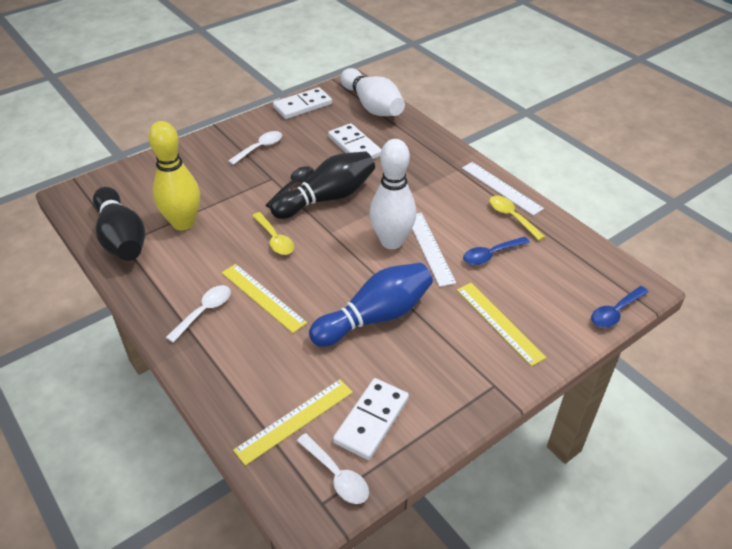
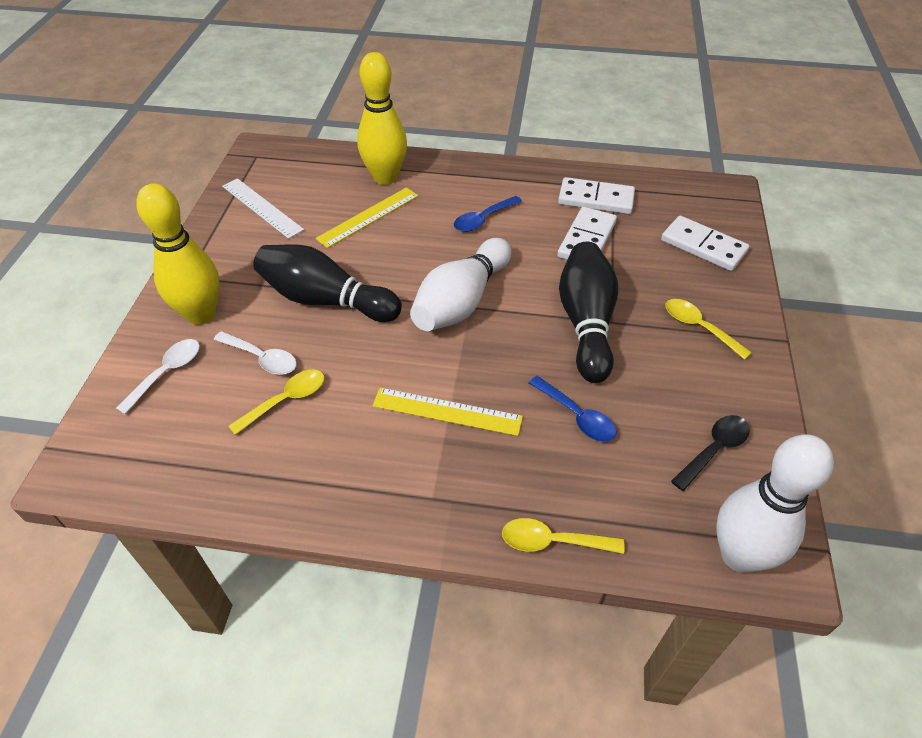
blue bowling pin: 1 -> 0
white ruler: 2 -> 1
white spoon: 3 -> 2
yellow bowling pin: 1 -> 2
yellow ruler: 3 -> 2
yellow spoon: 2 -> 3

